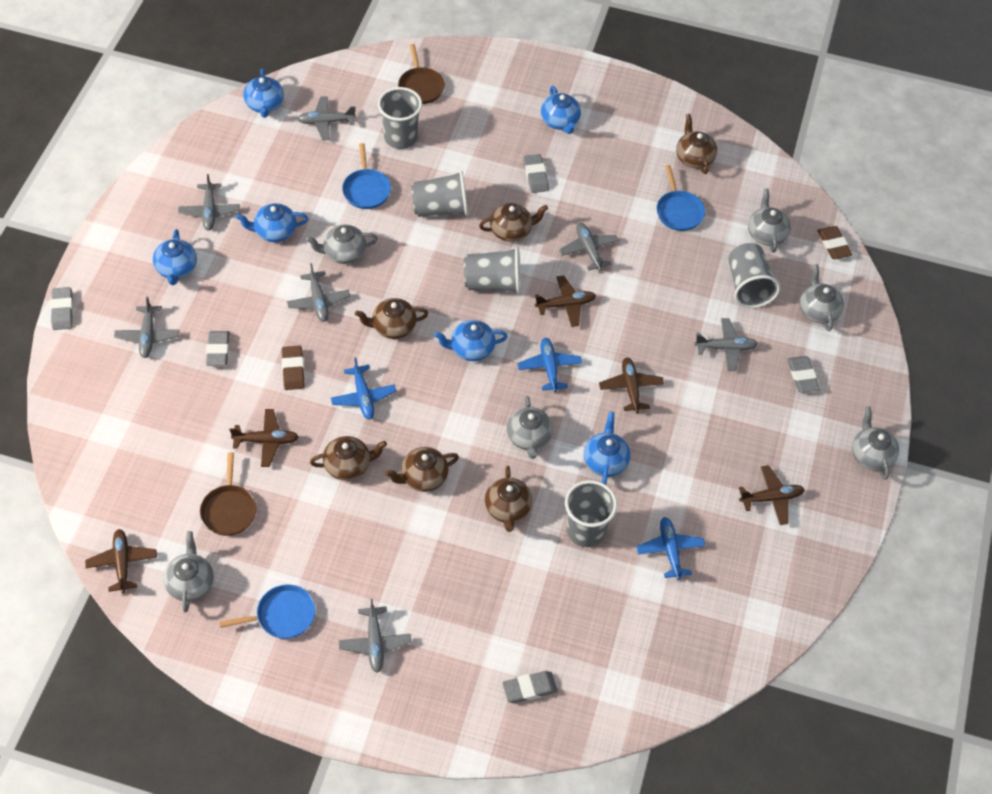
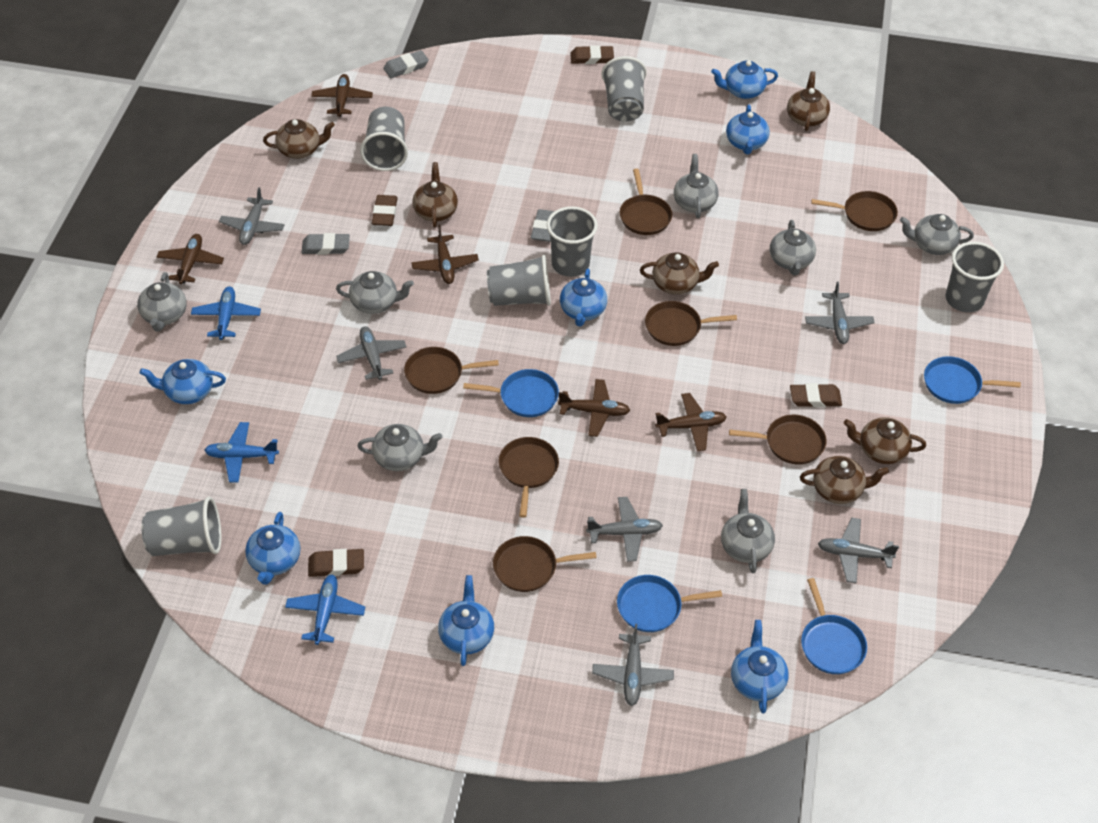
blue pan: 3 -> 4
blue teapot: 6 -> 7
brown eraser: 2 -> 4
brown pan: 2 -> 7
grey cup: 5 -> 6
grey eraser: 5 -> 3
grey plane: 7 -> 6
grey teapot: 6 -> 7

